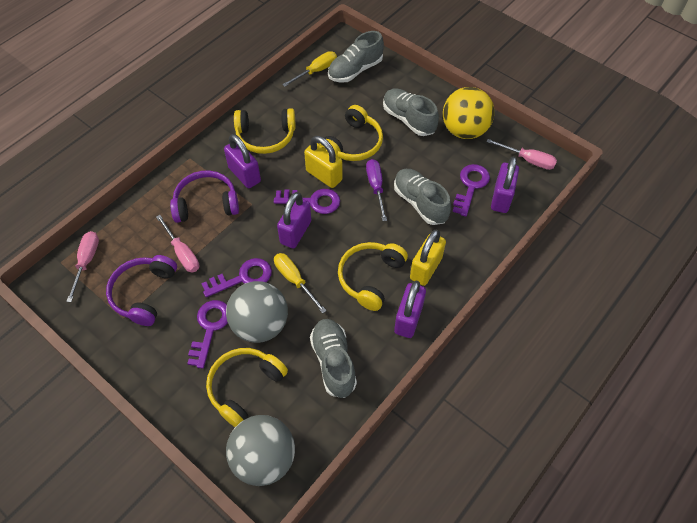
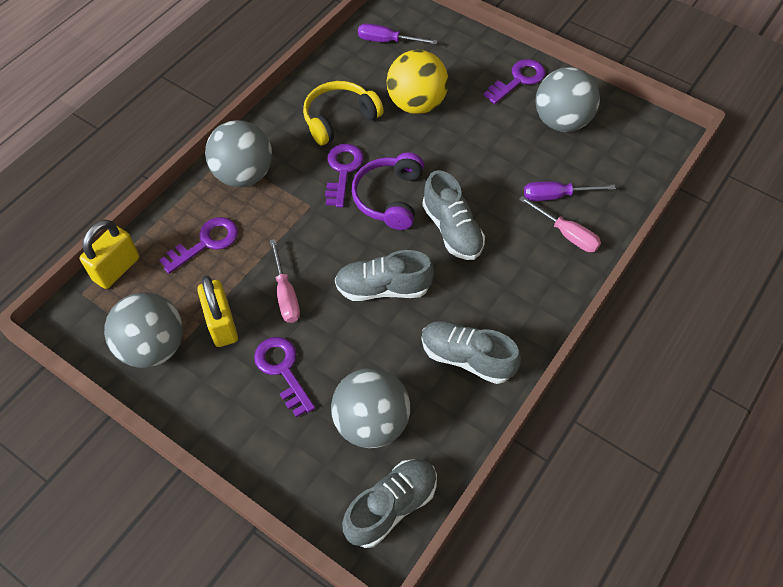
grey ball: 2 -> 4
pink screwdriver: 3 -> 2
purple headphones: 2 -> 1
purple padlock: 4 -> 0
purple screwdriver: 1 -> 2
yellow headphones: 4 -> 1
yellow screwdriver: 2 -> 0

